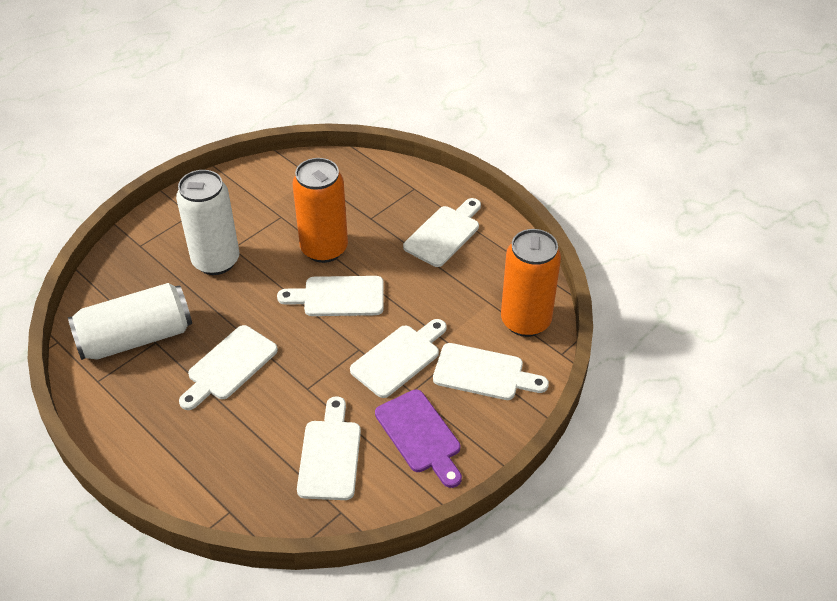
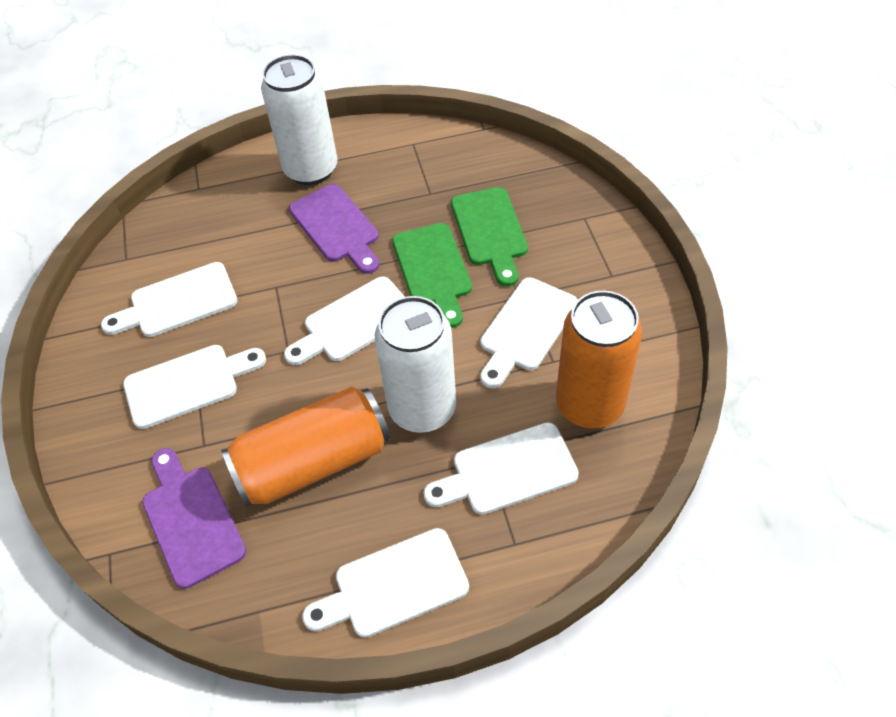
green cutting board: 0 -> 2
purple cutting board: 1 -> 2

